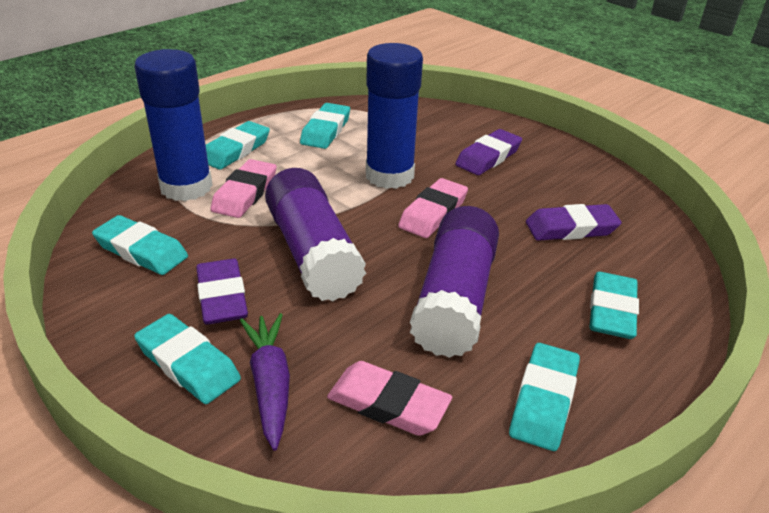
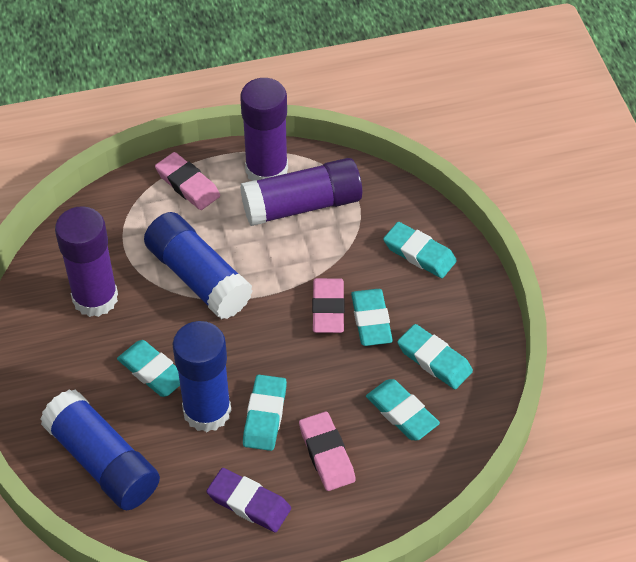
blue glue stick: 2 -> 3
purple carrot: 1 -> 0
purple eraser: 3 -> 1
purple glue stick: 2 -> 3

